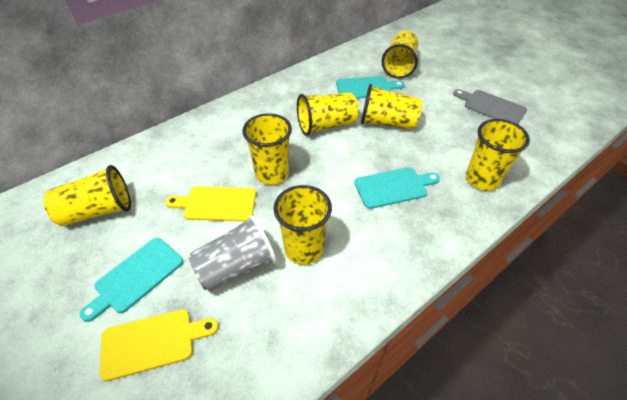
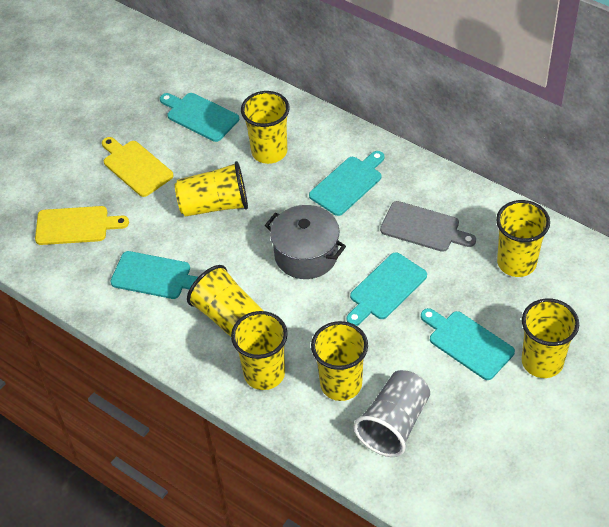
grey pot: 0 -> 1
turquoise cutting board: 3 -> 5

